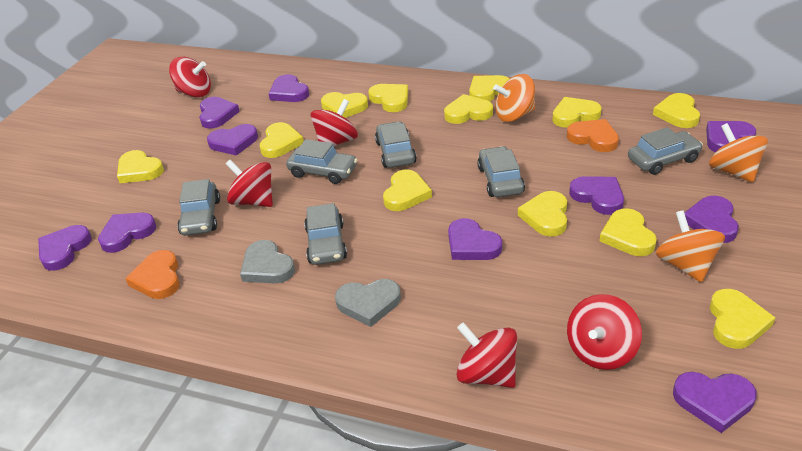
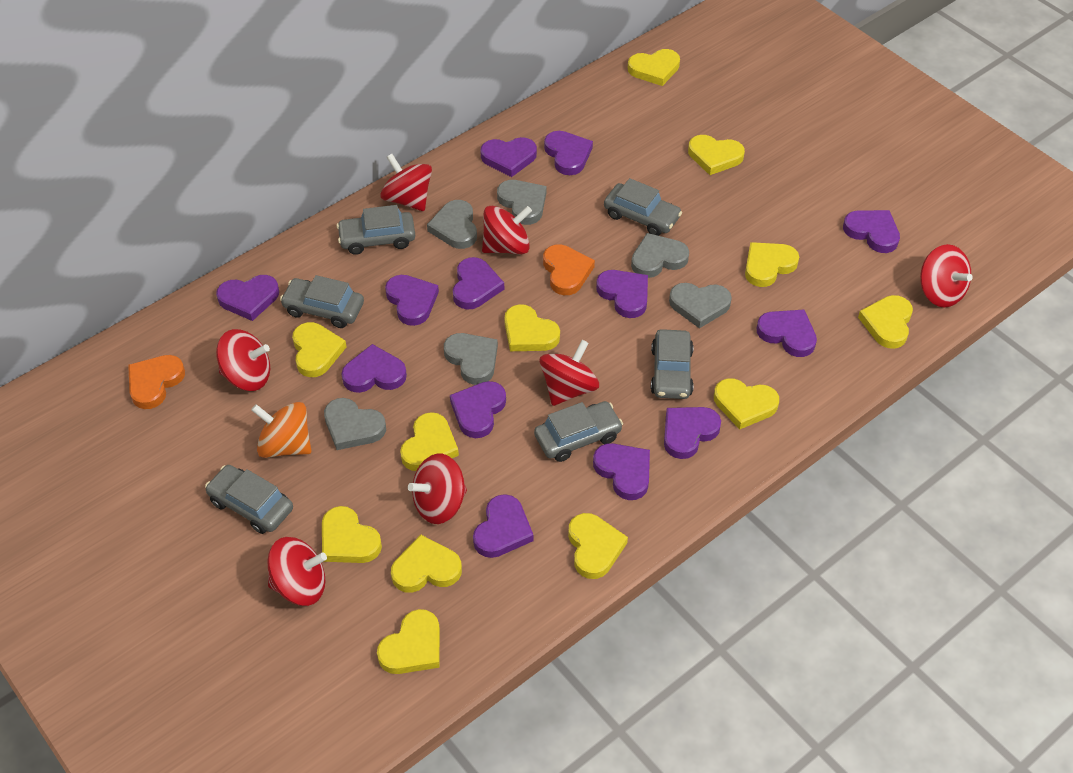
grey heart: 2 -> 6
orange spinning top: 3 -> 1
purple heart: 10 -> 13
red spinning top: 5 -> 7

